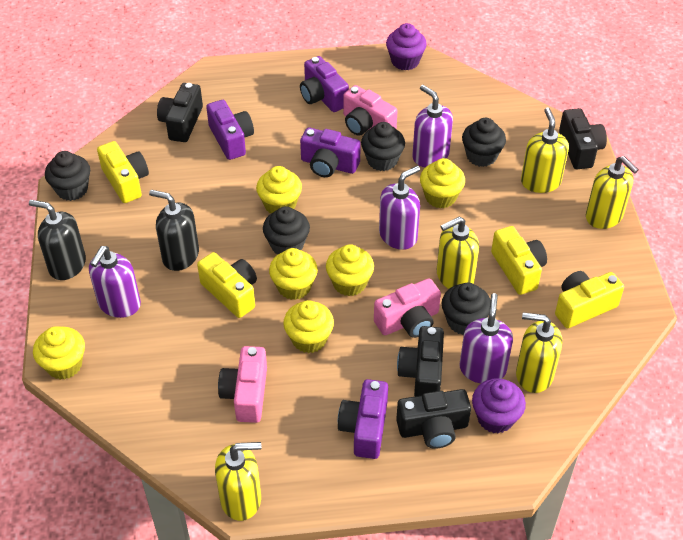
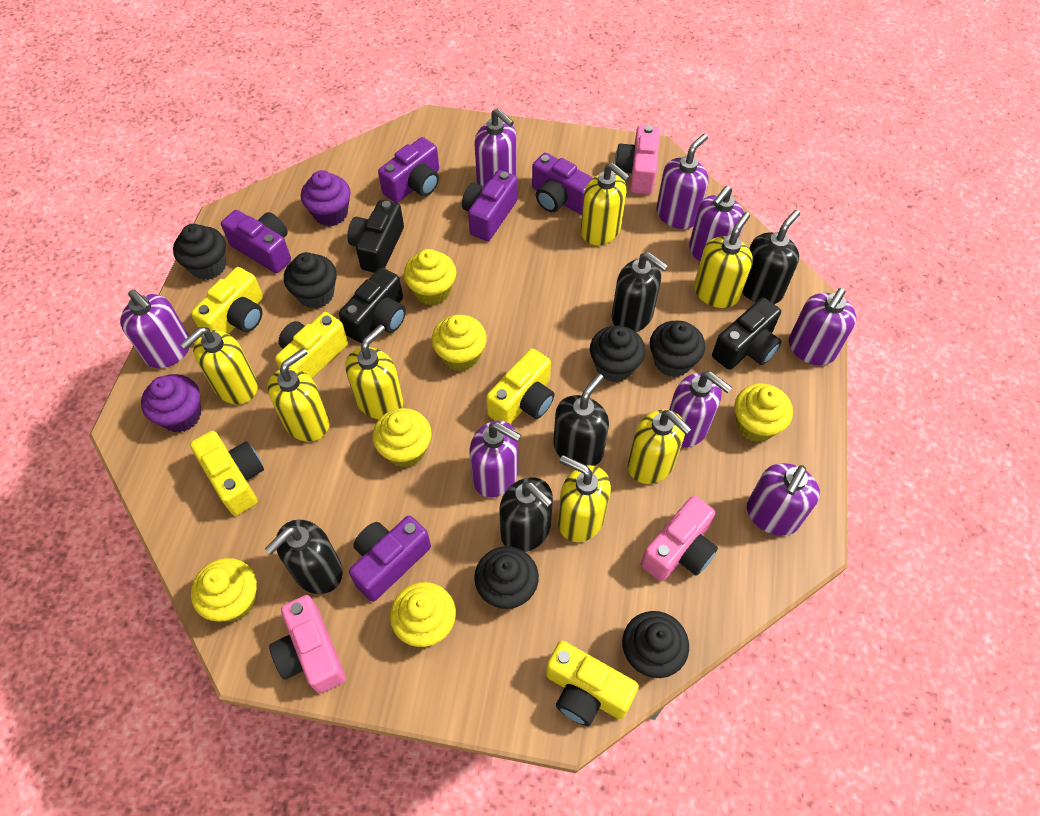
black camera: 4 -> 3
black cupcake: 5 -> 6
black soap dispenser: 2 -> 5
purple camera: 4 -> 5
purple soap dispenser: 4 -> 8
yellow camera: 4 -> 5
yellow soap dispenser: 5 -> 7

